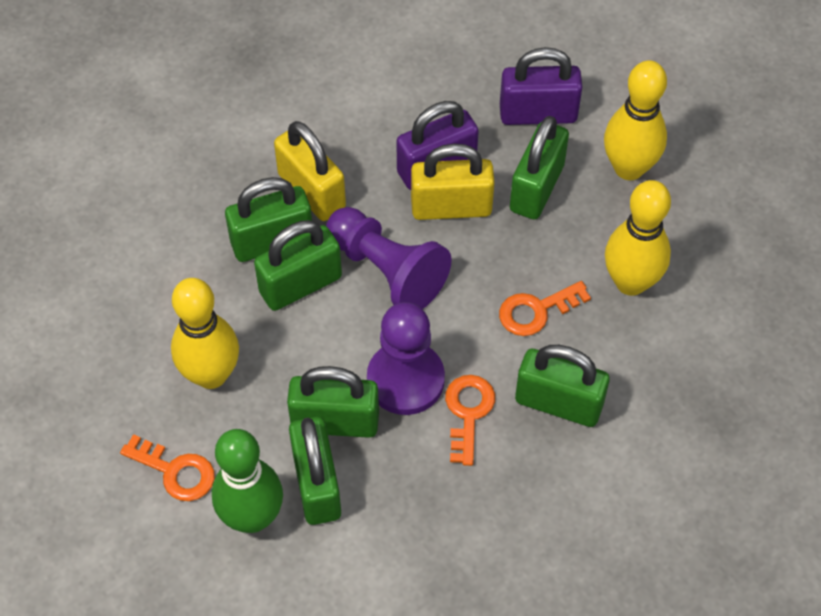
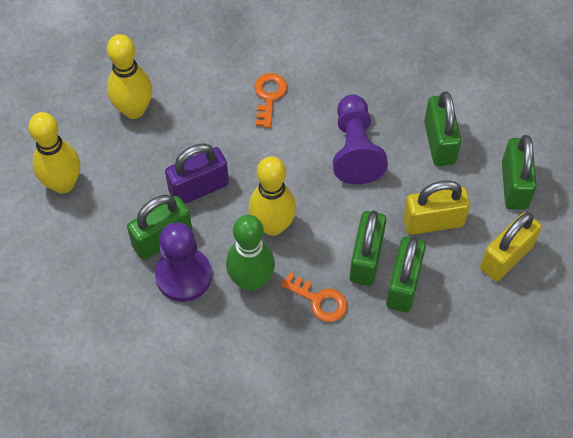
green padlock: 6 -> 5
orange key: 3 -> 2
purple padlock: 2 -> 1

